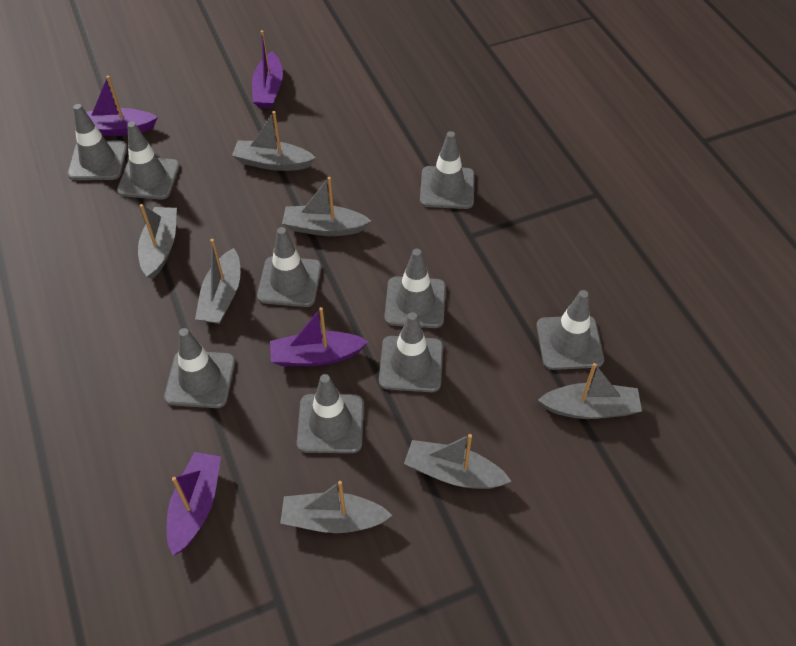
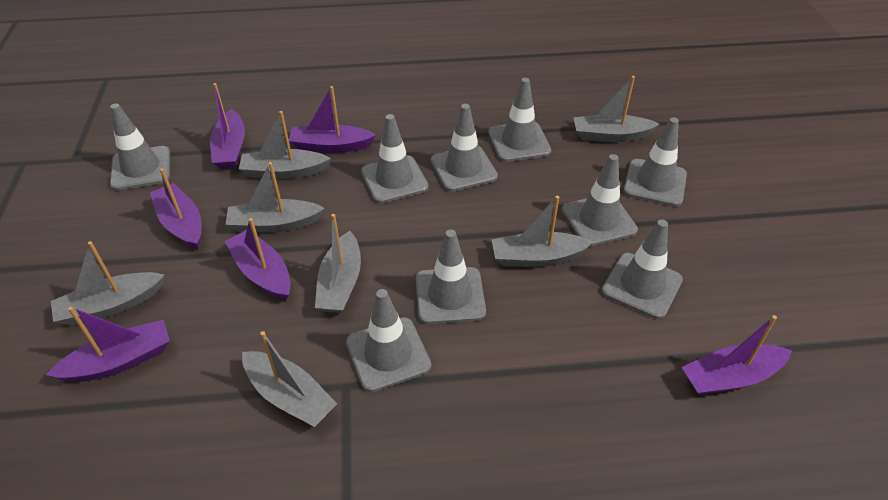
purple boat: 4 -> 6

